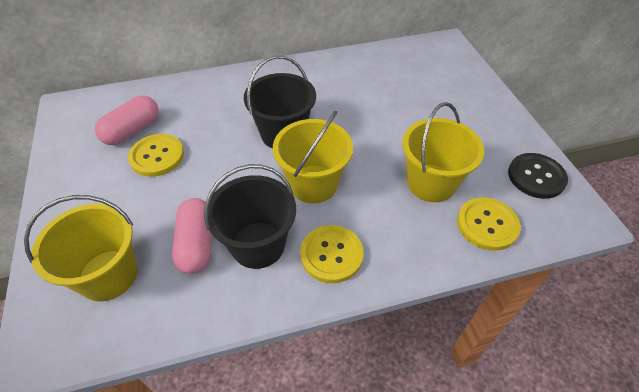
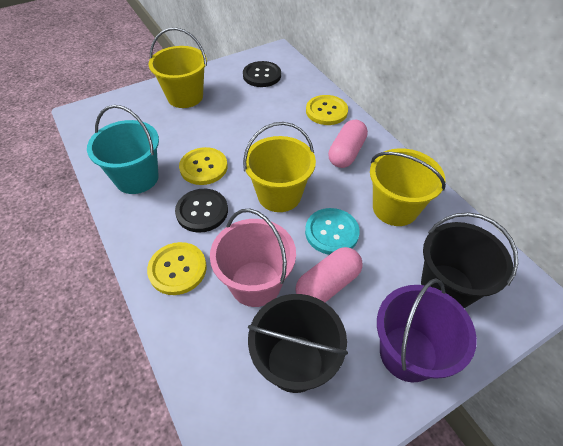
black button: 1 -> 2
pink bucket: 0 -> 1
purple bucket: 0 -> 1
turquoise bucket: 0 -> 1
turquoise button: 0 -> 1

